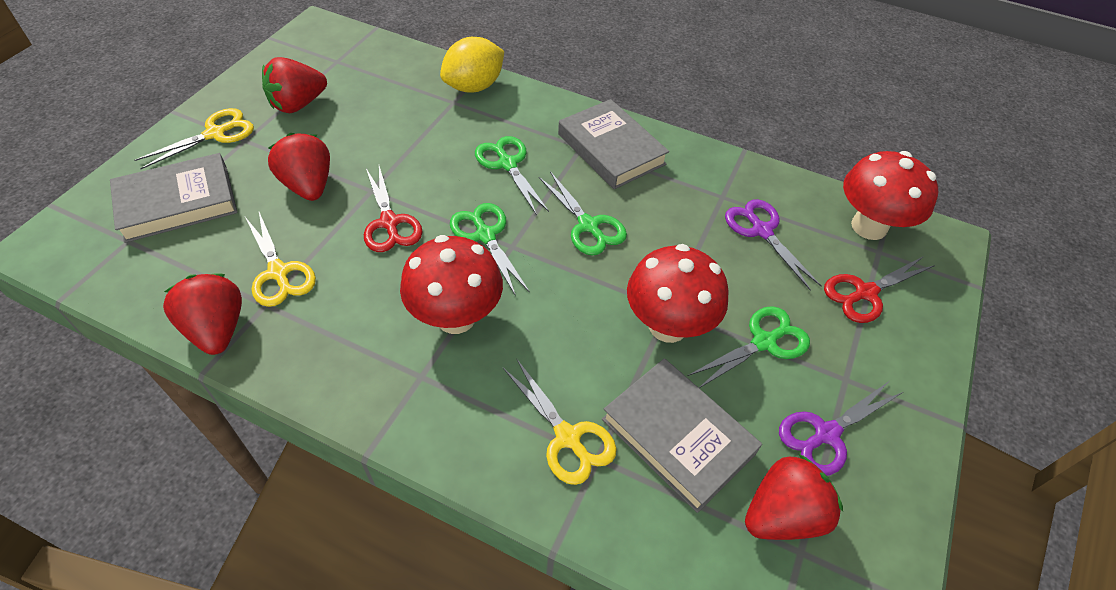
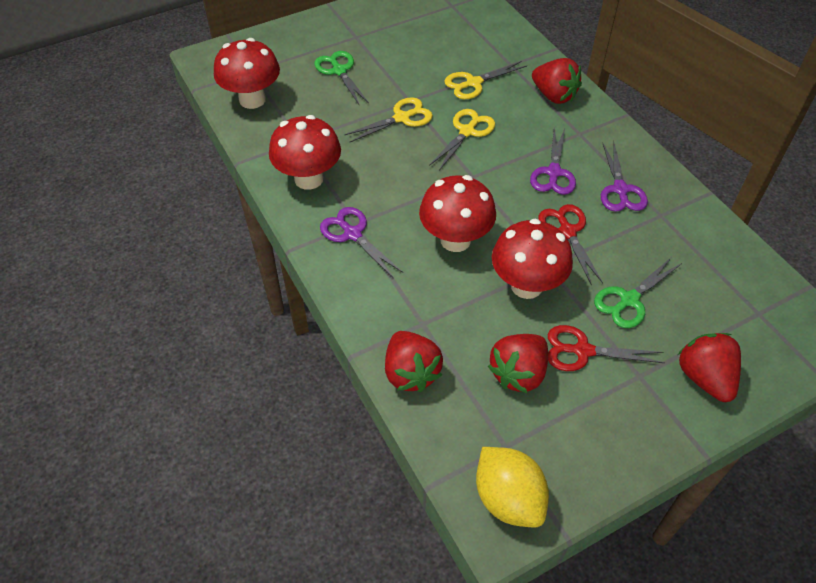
green scissors: 4 -> 2
grey book: 3 -> 0
purple scissors: 2 -> 3
red mushroom: 3 -> 4

